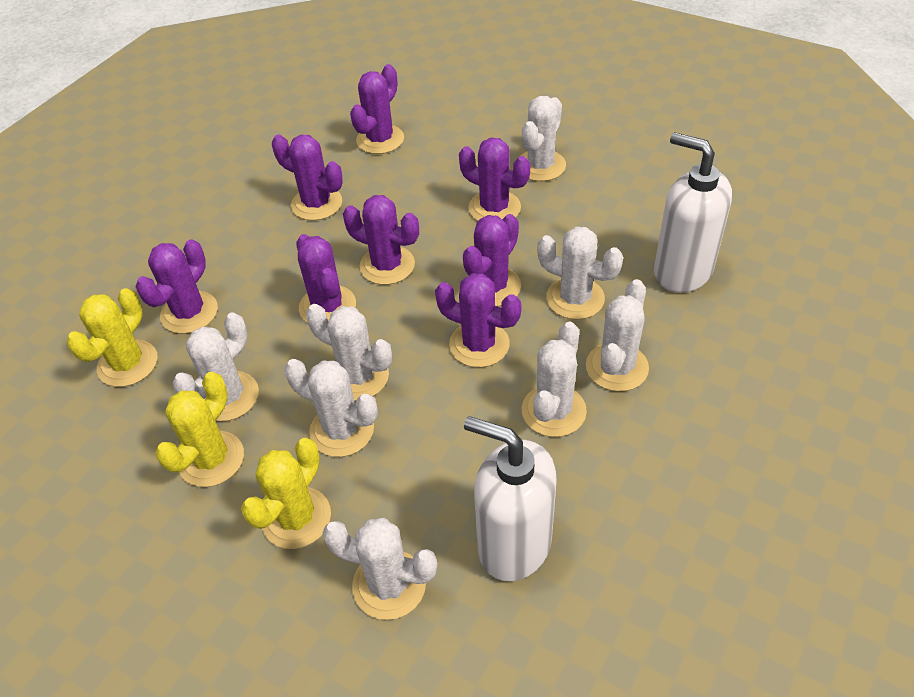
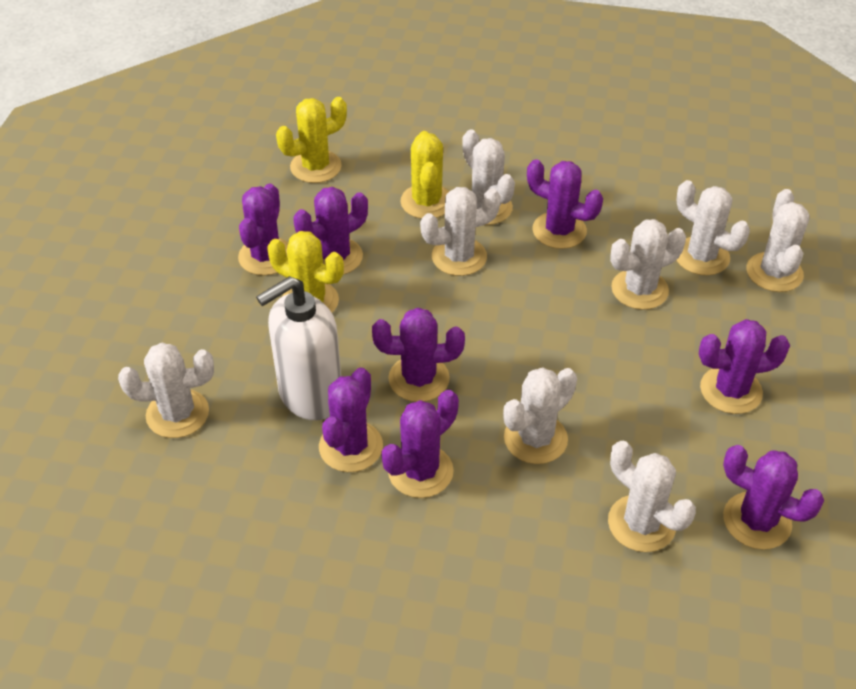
white soap dispenser: 2 -> 1

